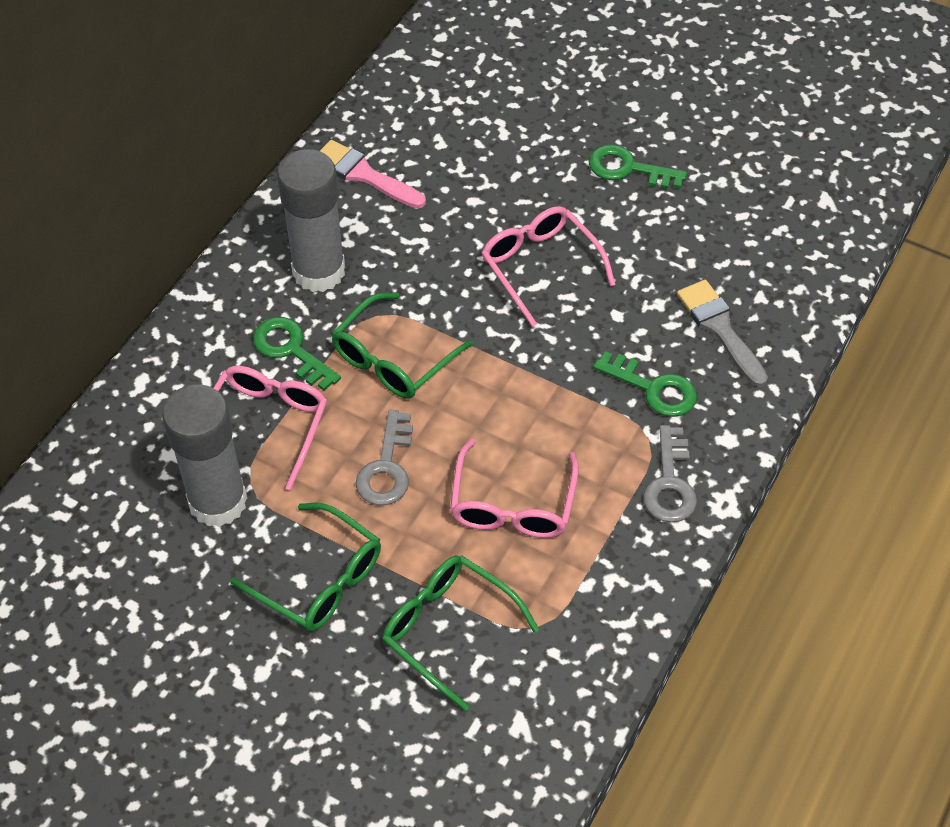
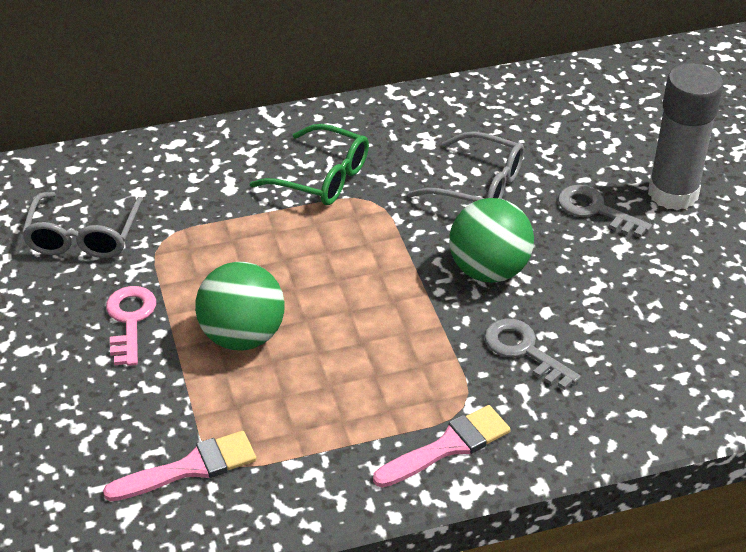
green ball: 0 -> 2
green glasses: 3 -> 1
green key: 3 -> 0
grey brush: 1 -> 0
grey glasses: 0 -> 2
grey glue stick: 2 -> 1
pink brush: 1 -> 2
pink glasses: 3 -> 0
pink key: 0 -> 1

